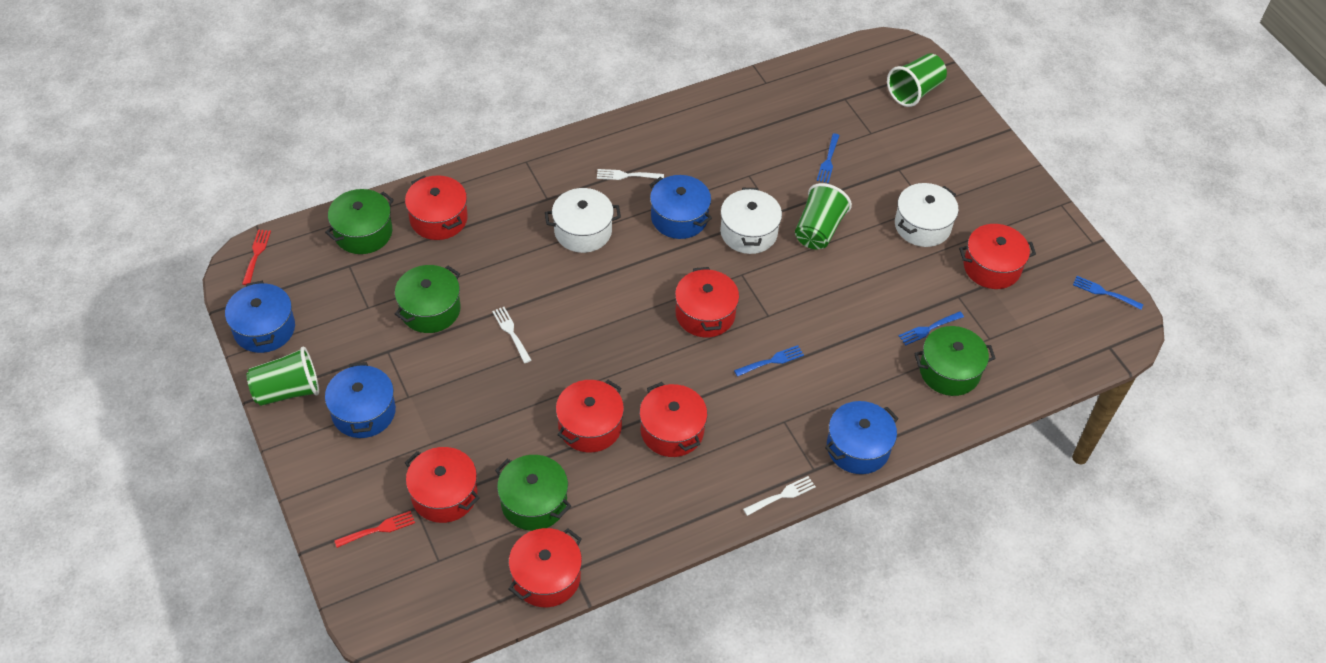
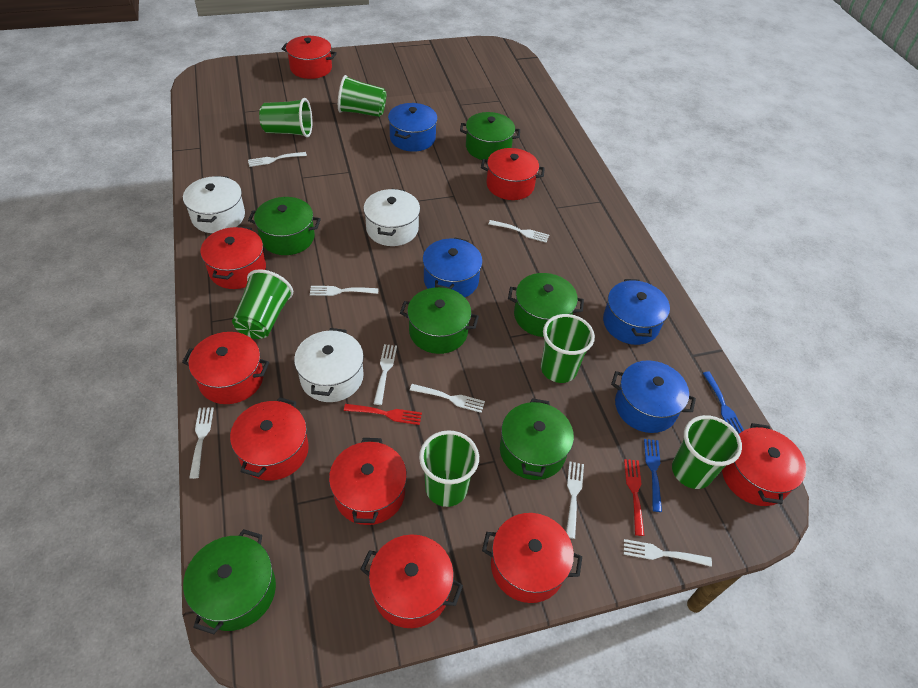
blue fork: 4 -> 2
green cup: 3 -> 6
green pot: 4 -> 6
red pot: 7 -> 9
white fork: 3 -> 8

